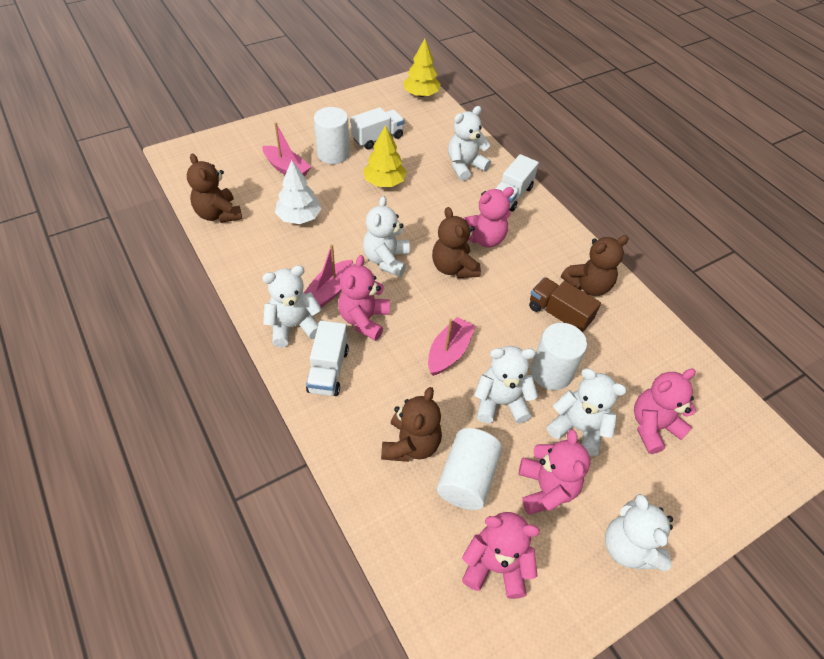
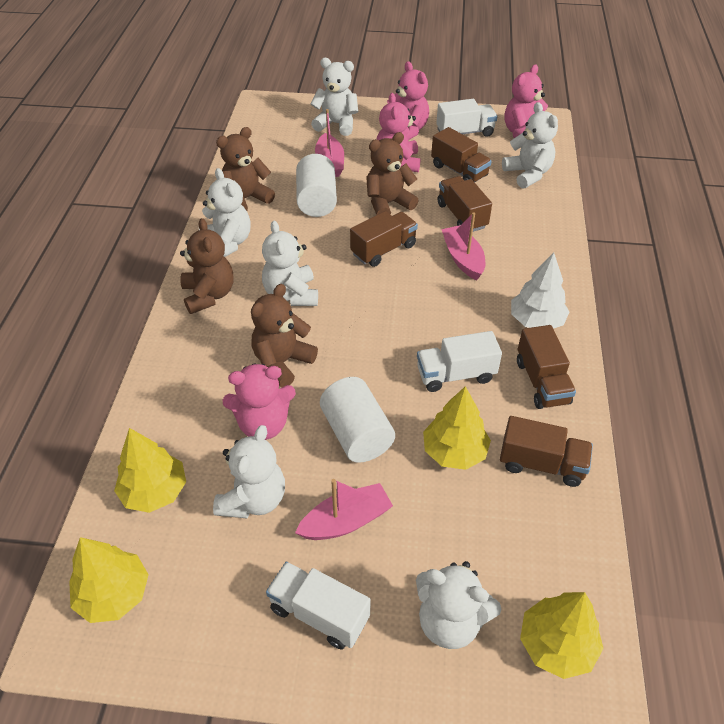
brown truck: 1 -> 5
pink teddy bear: 5 -> 4
white cylinder: 3 -> 2
yellow tree: 2 -> 4

